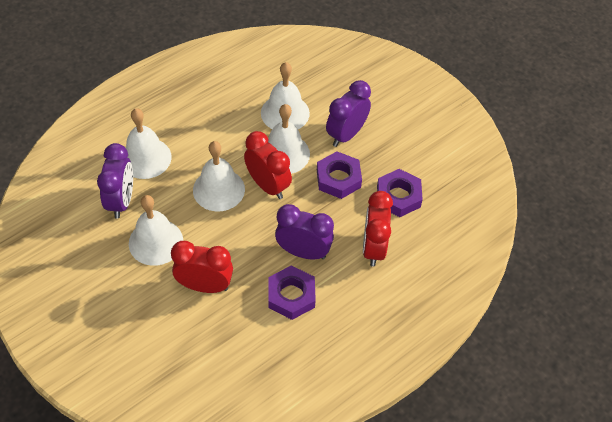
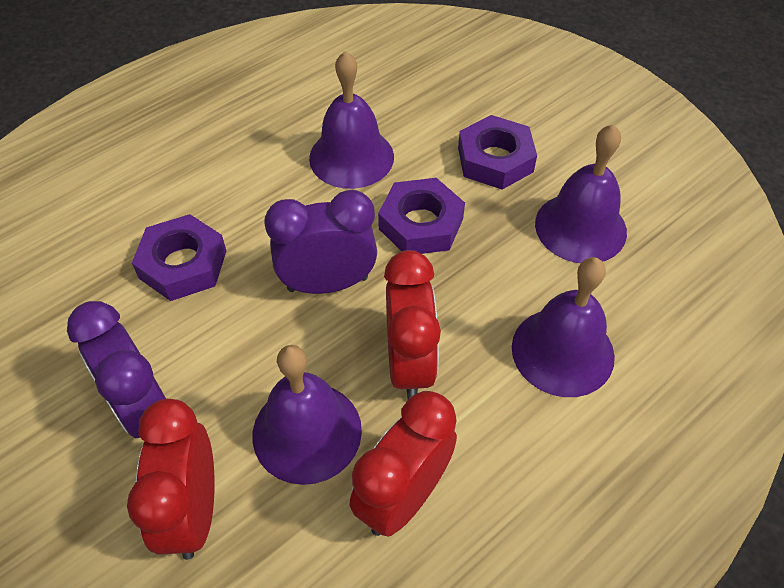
purple bell: 0 -> 4
purple clock: 3 -> 2
white bell: 5 -> 0

